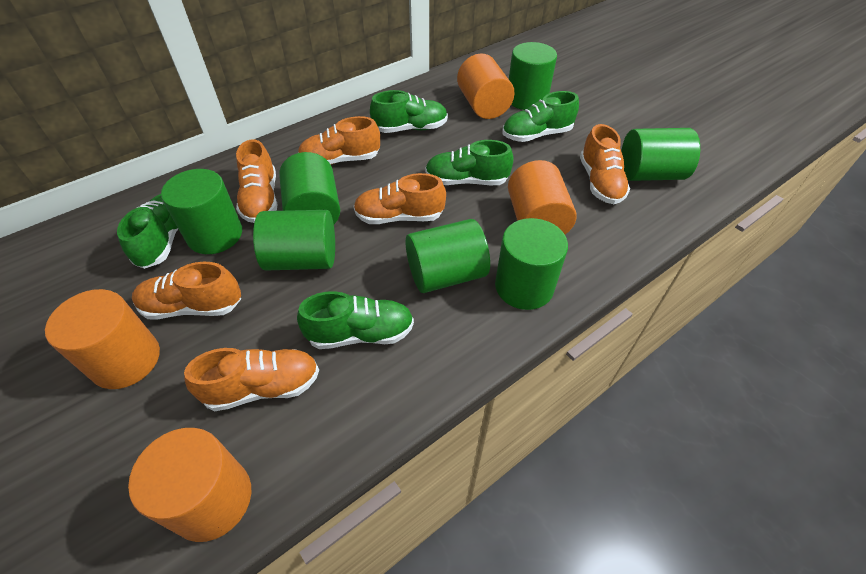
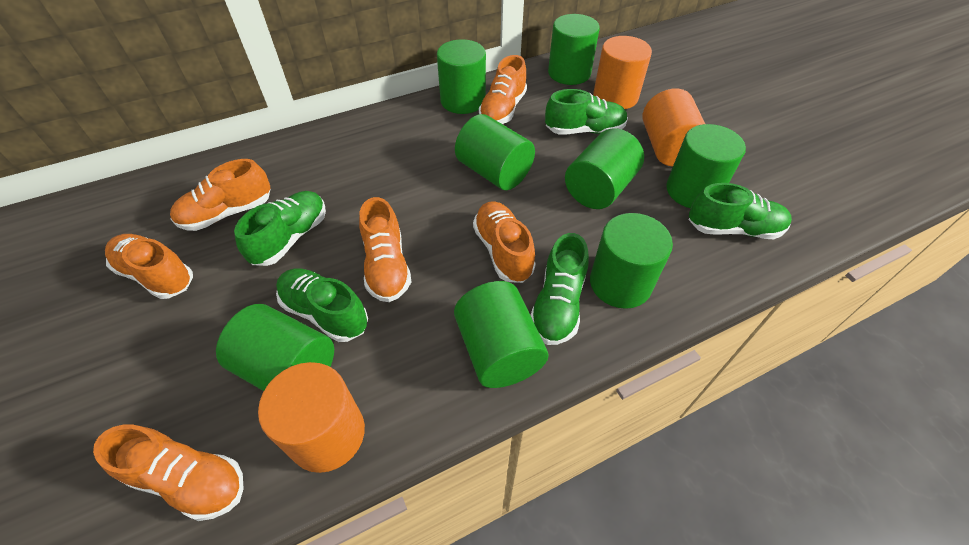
green cylinder: 7 -> 8
orange cylinder: 4 -> 3

